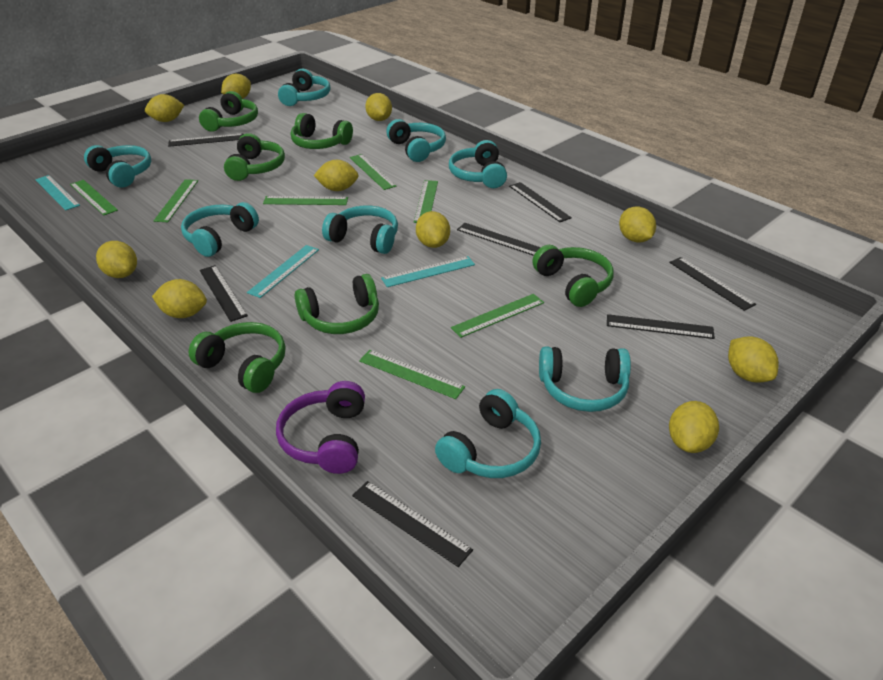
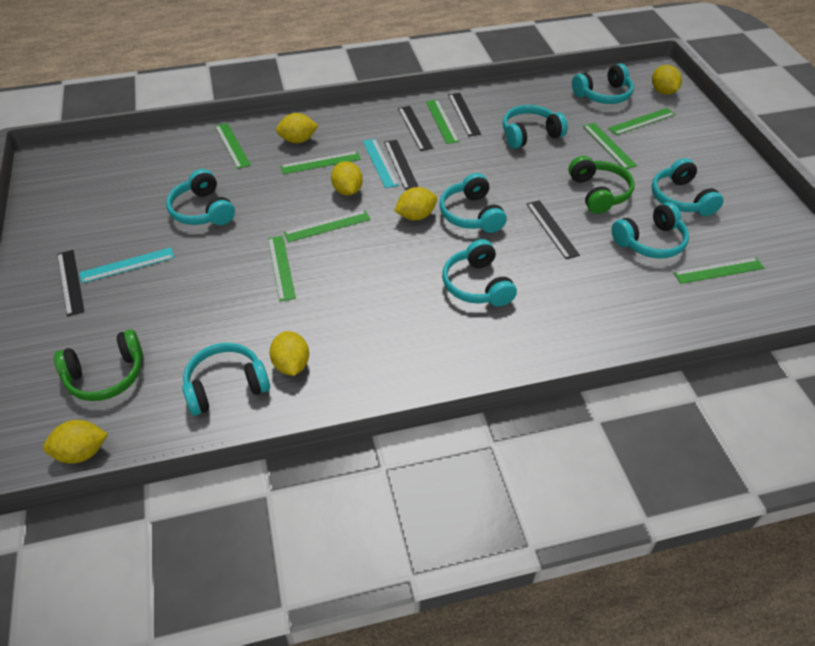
black ruler: 7 -> 5
green headphones: 6 -> 2
green ruler: 7 -> 8
purple headphones: 1 -> 0
turquoise ruler: 3 -> 2
yellow lemon: 10 -> 6

